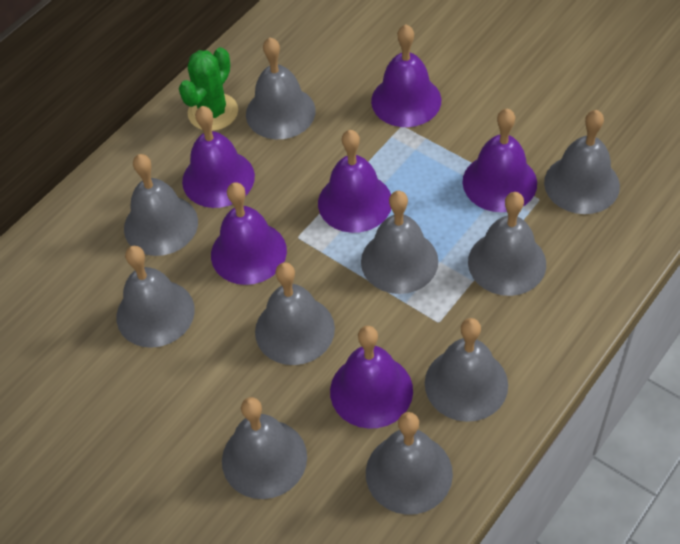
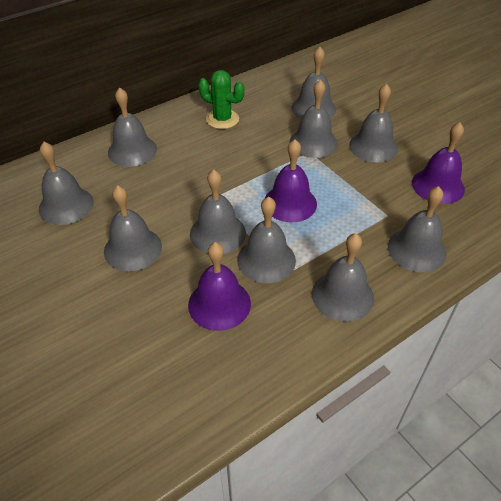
purple bell: 6 -> 3

